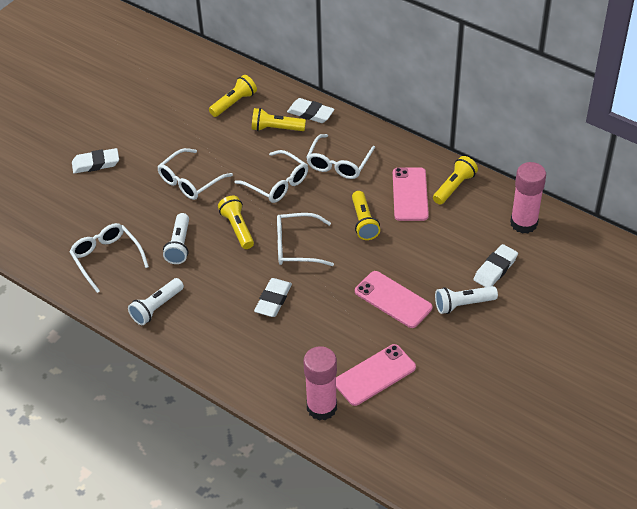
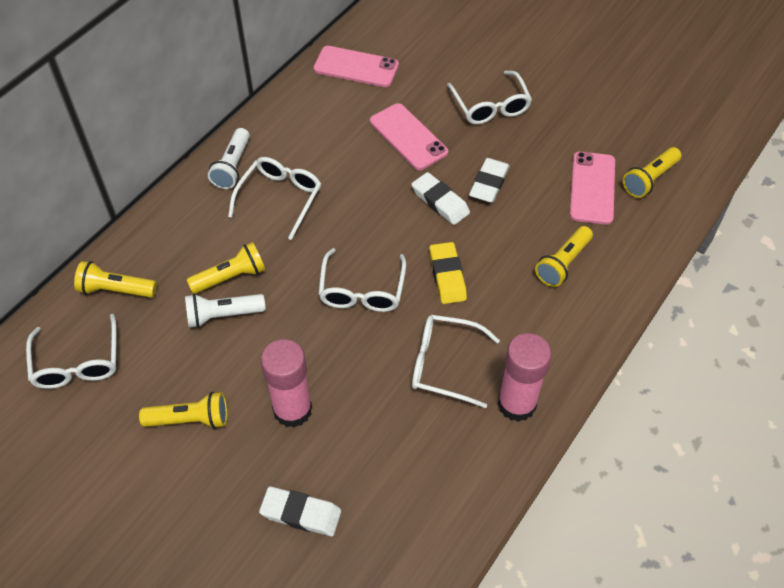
white eraser: 4 -> 3
white flashlight: 3 -> 2
yellow eraser: 0 -> 1

